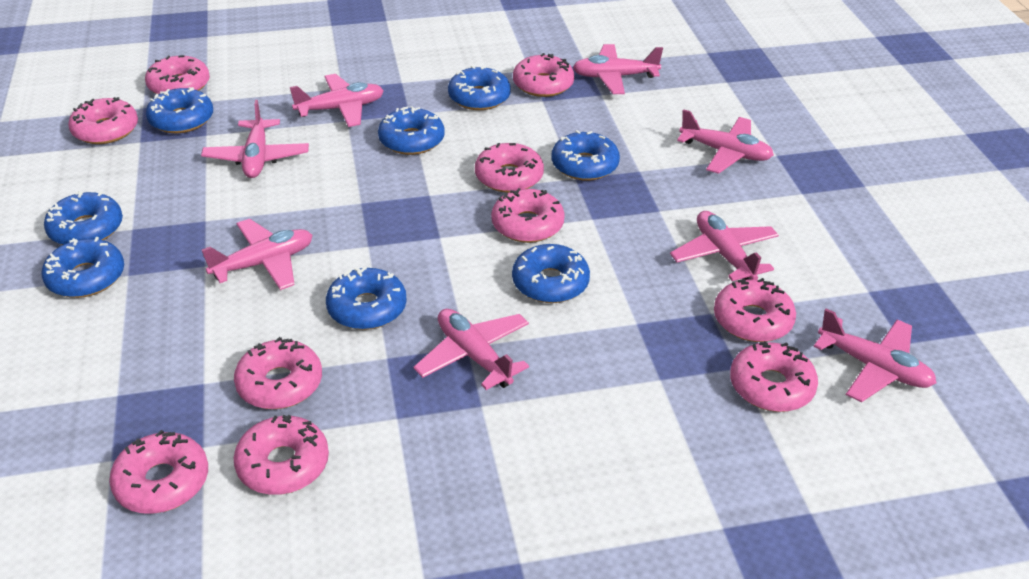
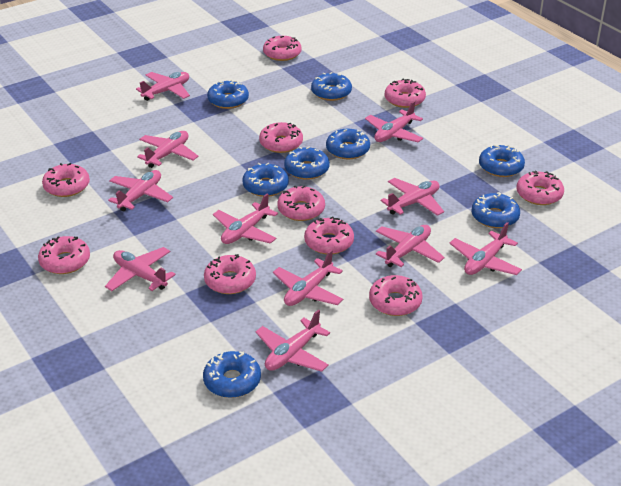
pink plane: 8 -> 11

